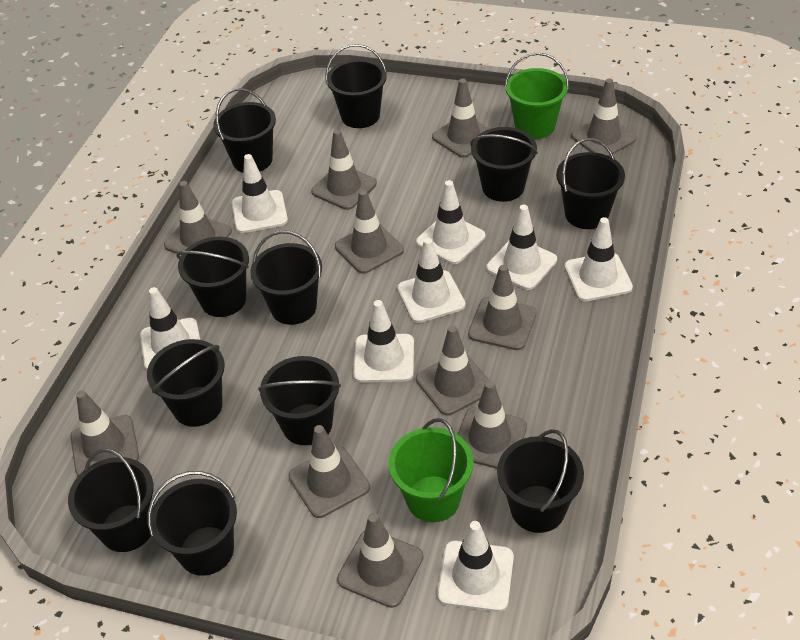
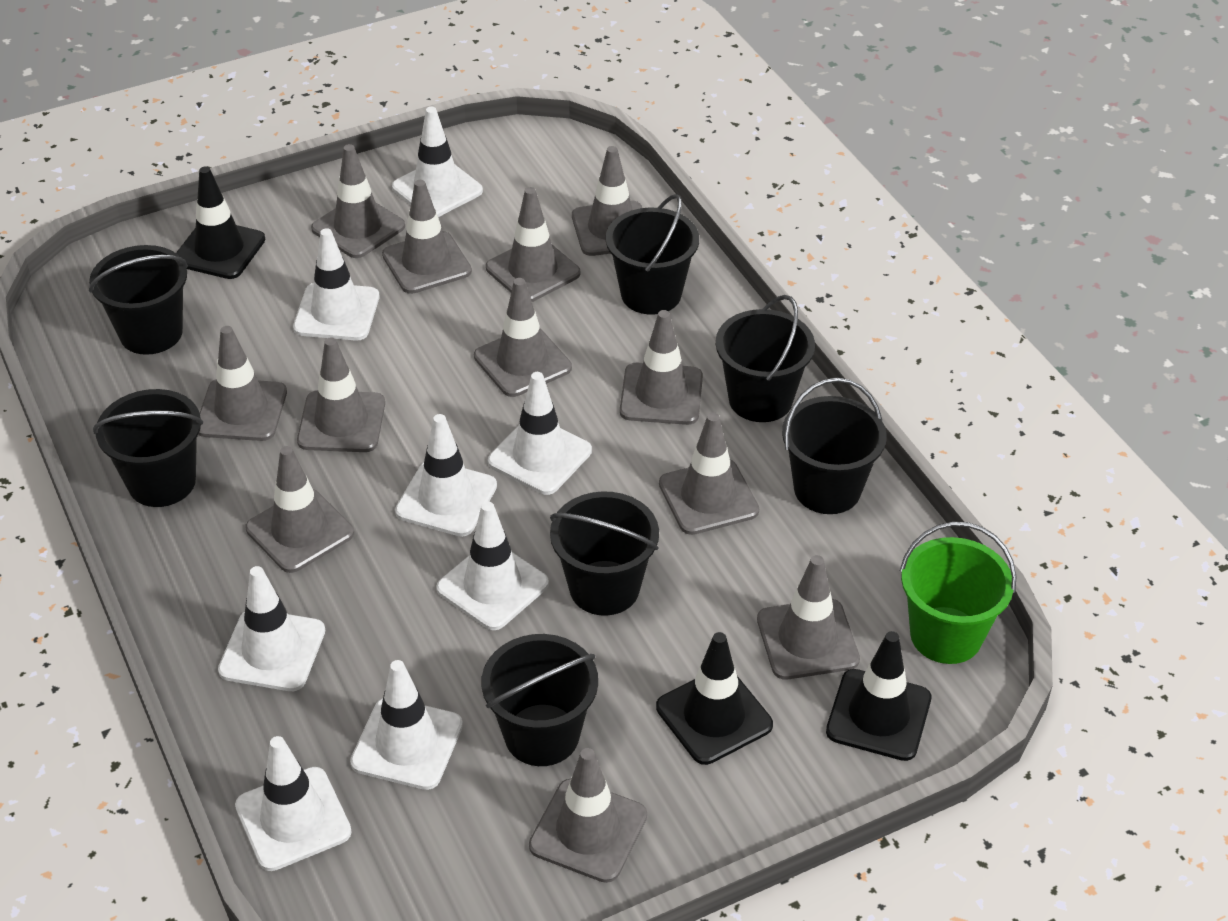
black bucket: 11 -> 7
black traffic cone: 0 -> 3
green bucket: 2 -> 1
grey traffic cone: 11 -> 12

